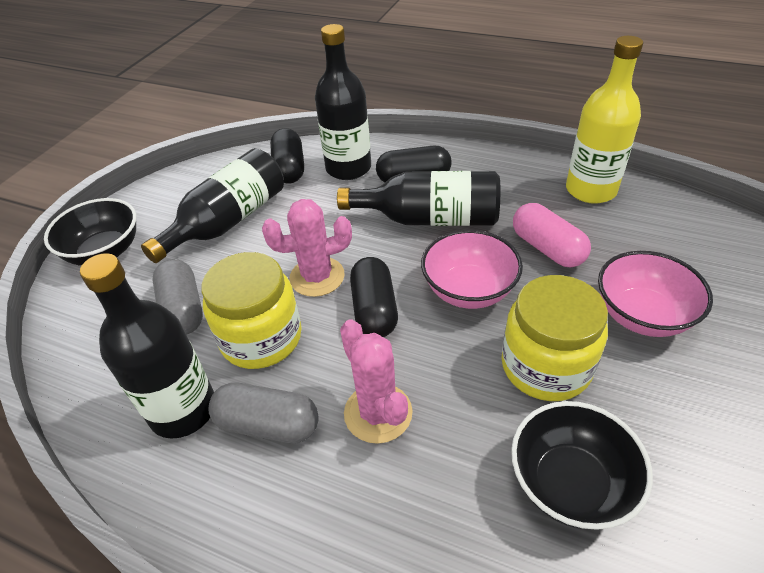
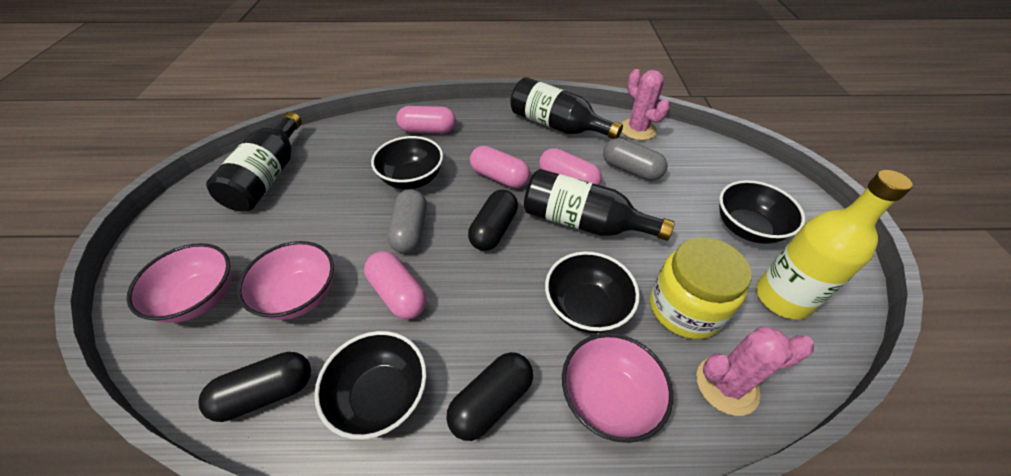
black bottle: 4 -> 3
black bowl: 2 -> 4
pink bowl: 2 -> 3
pink capsule: 1 -> 4
yellow jar: 2 -> 1

